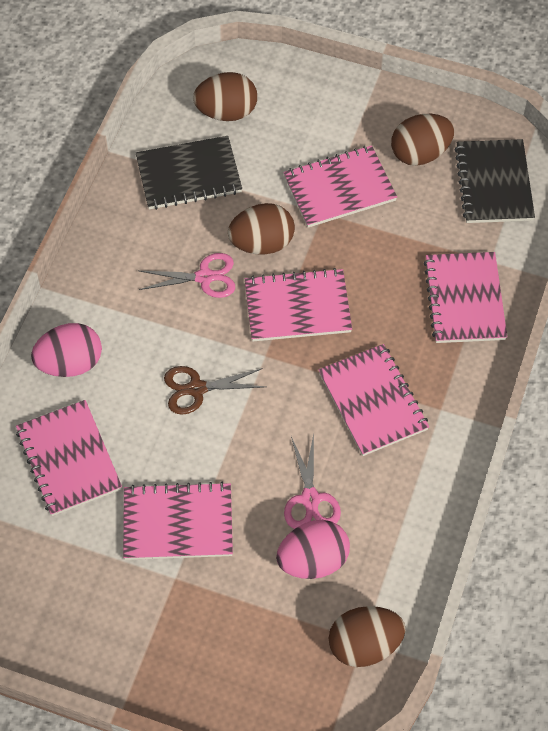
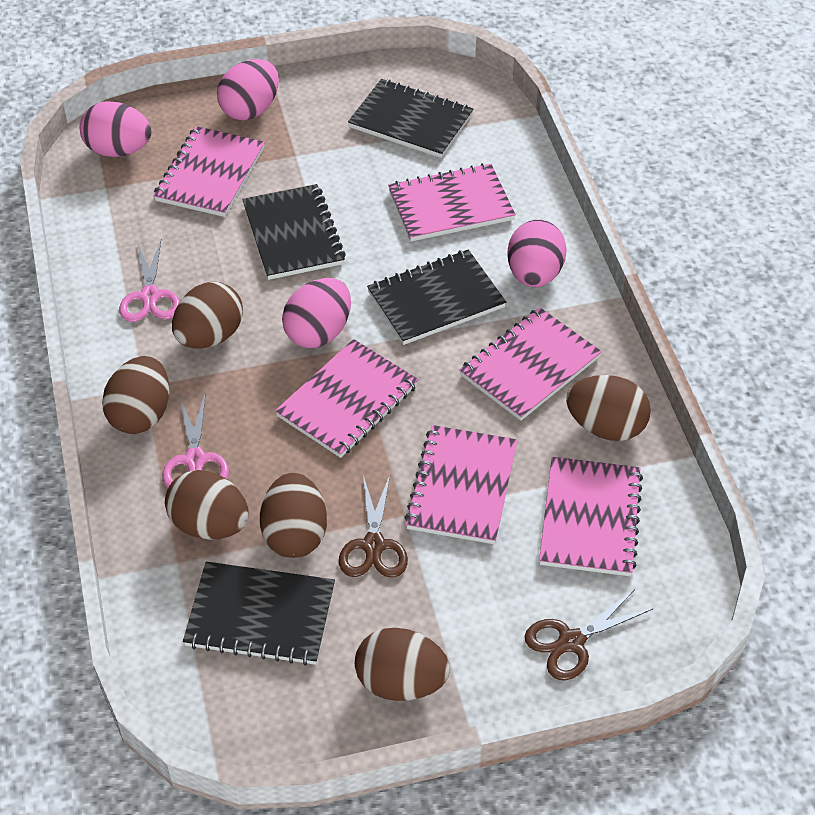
black notebook: 2 -> 4
brown egg: 4 -> 6
brown scissors: 1 -> 2
pink egg: 2 -> 4

